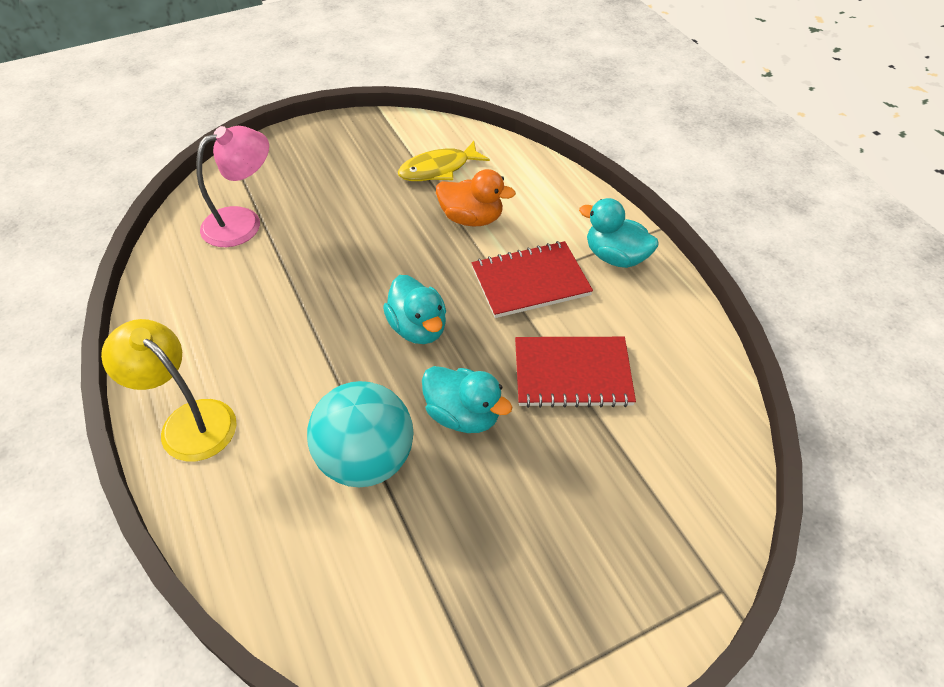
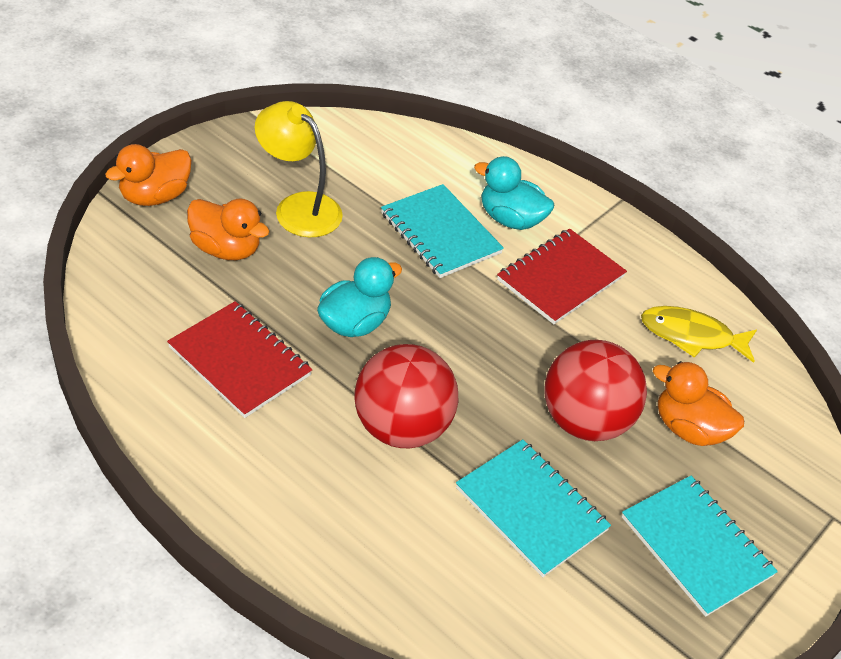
orange duck: 1 -> 3
pink lamp: 1 -> 0
red ball: 0 -> 2
turquoise ball: 1 -> 0
turquoise duck: 3 -> 2
turquoise notebook: 0 -> 3

